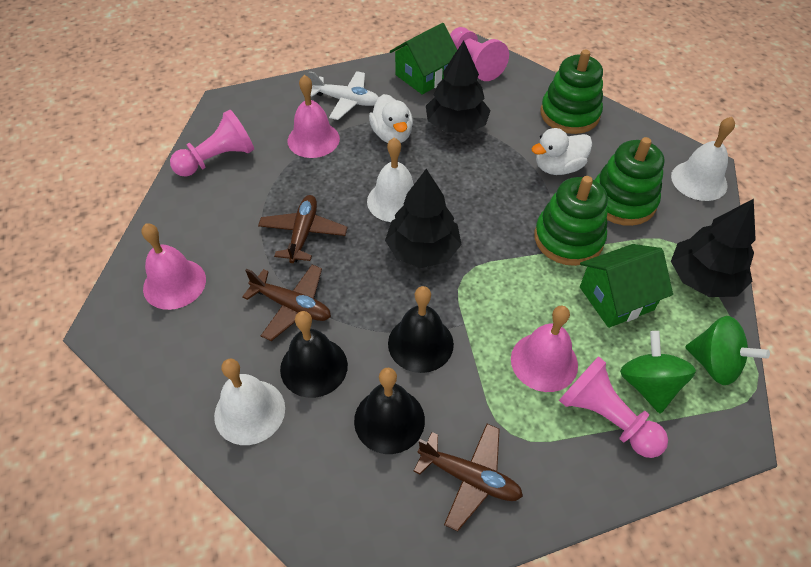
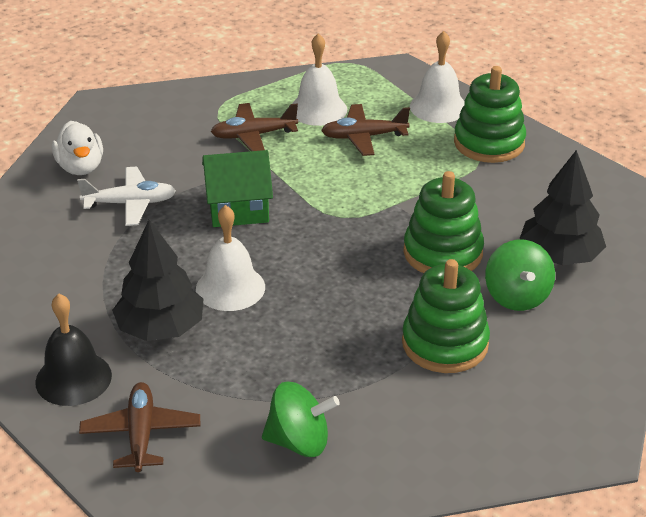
black bell: 3 -> 1
black tree: 3 -> 2
green house: 2 -> 1
pink bell: 3 -> 0
pink pawn: 3 -> 0
white duck: 2 -> 1

